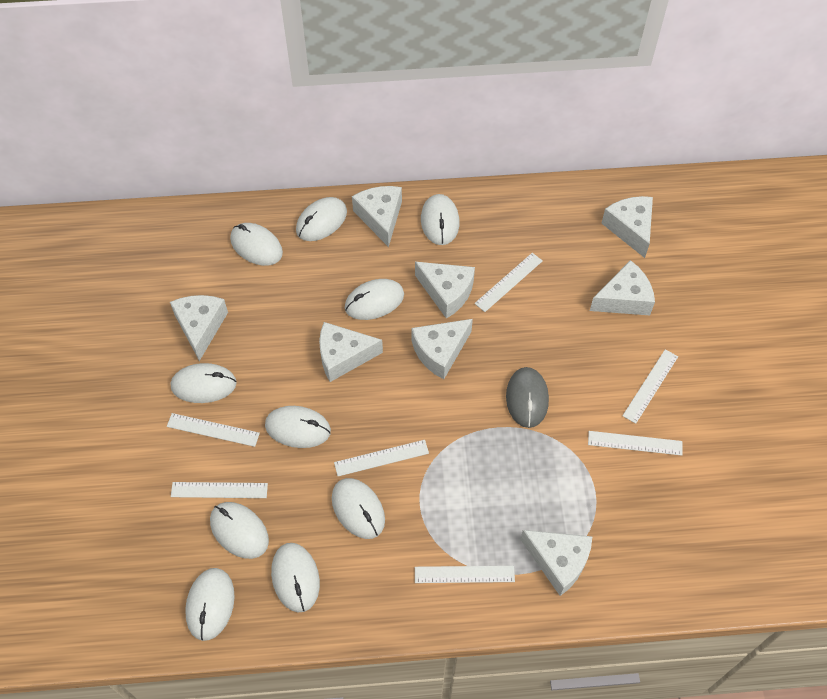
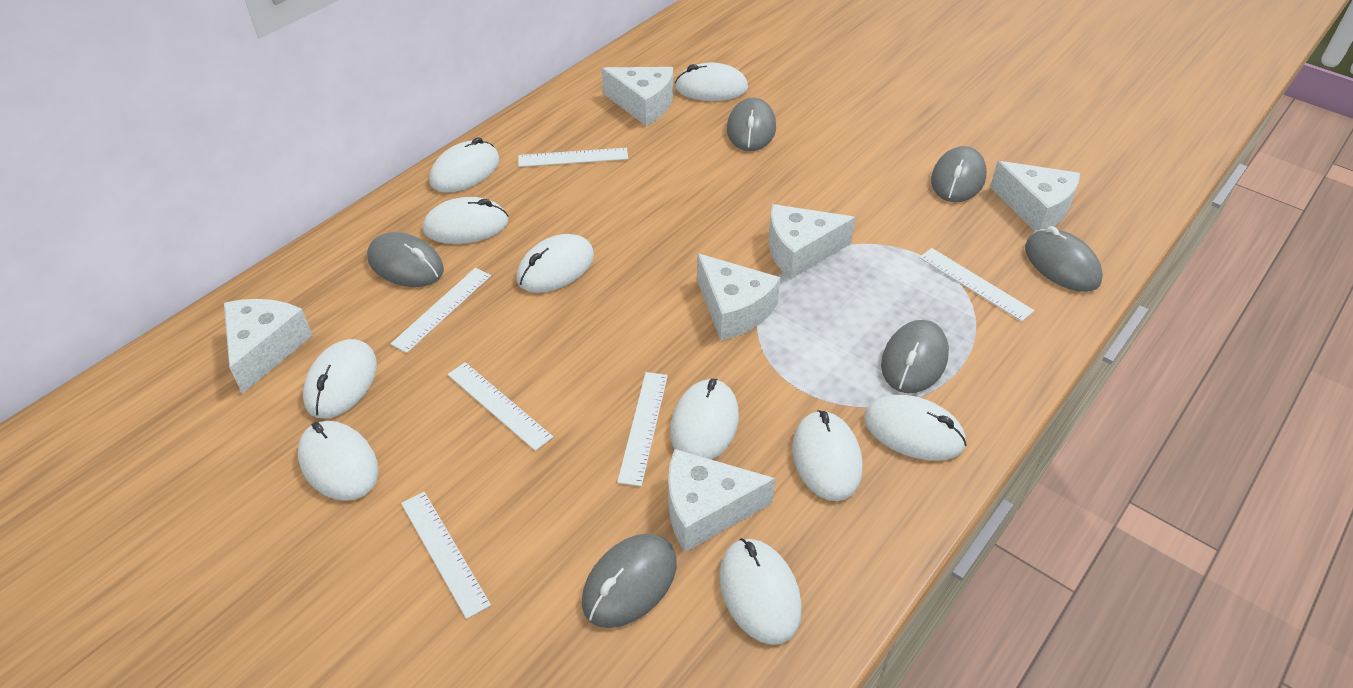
grey mouse: 1 -> 6
white cheese: 8 -> 6
white ruler: 7 -> 6

